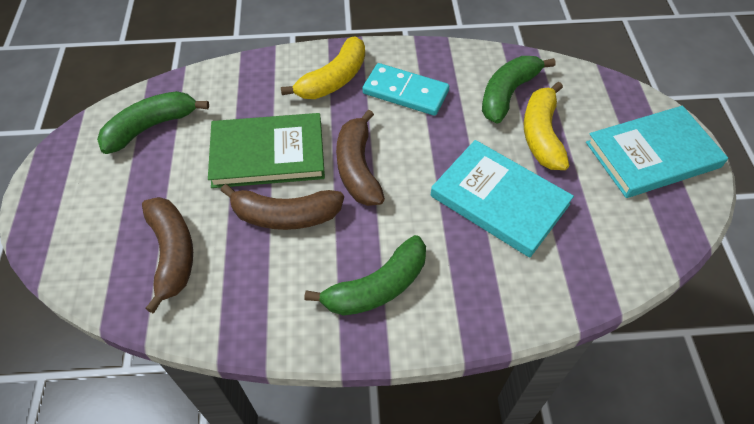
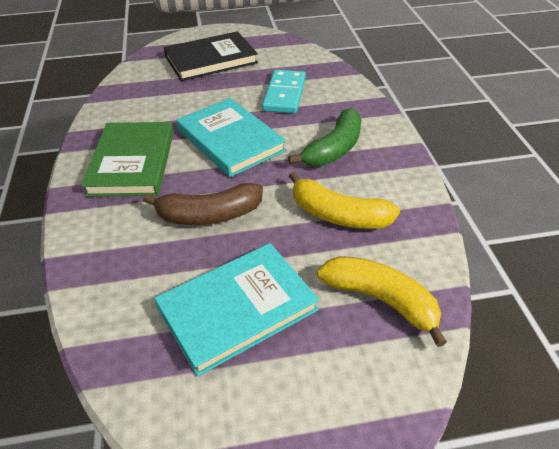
black book: 0 -> 1
brown banana: 3 -> 1
green banana: 3 -> 1

